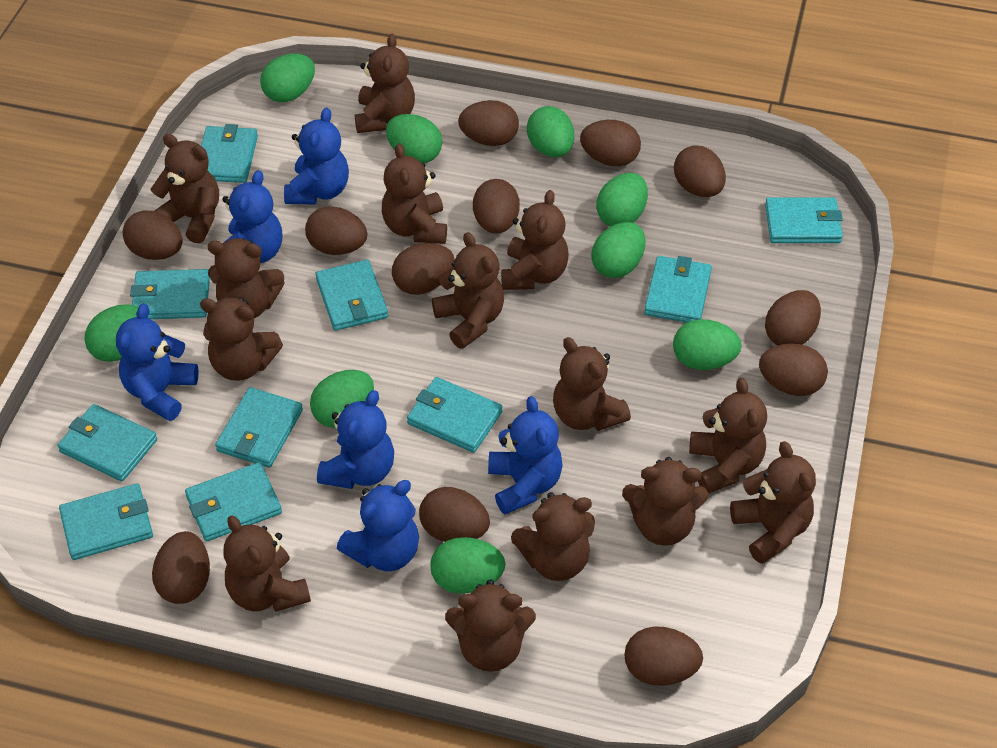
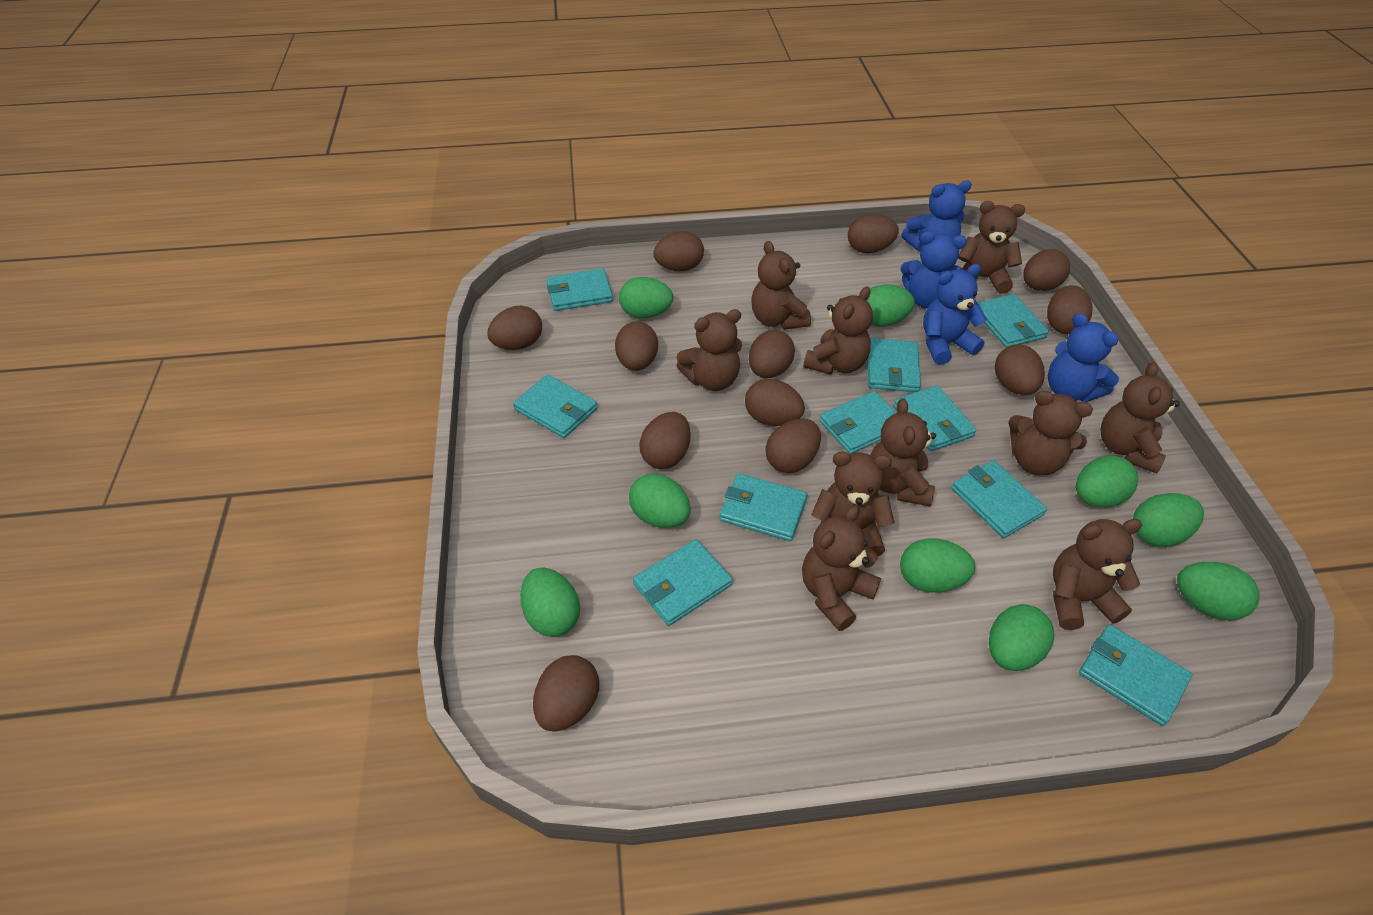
blue teddy bear: 6 -> 4
brown teddy bear: 14 -> 10

